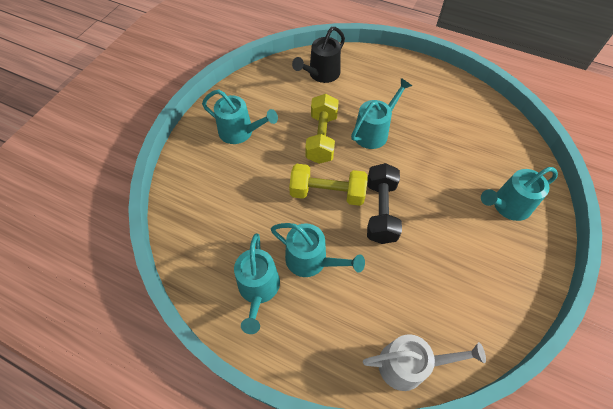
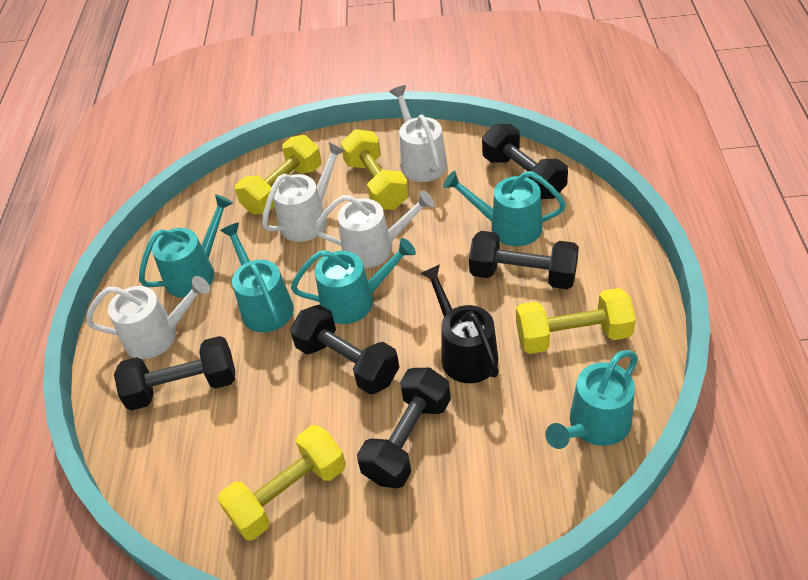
black dumbbell: 1 -> 5
white watering can: 1 -> 4
yellow dumbbell: 2 -> 4

